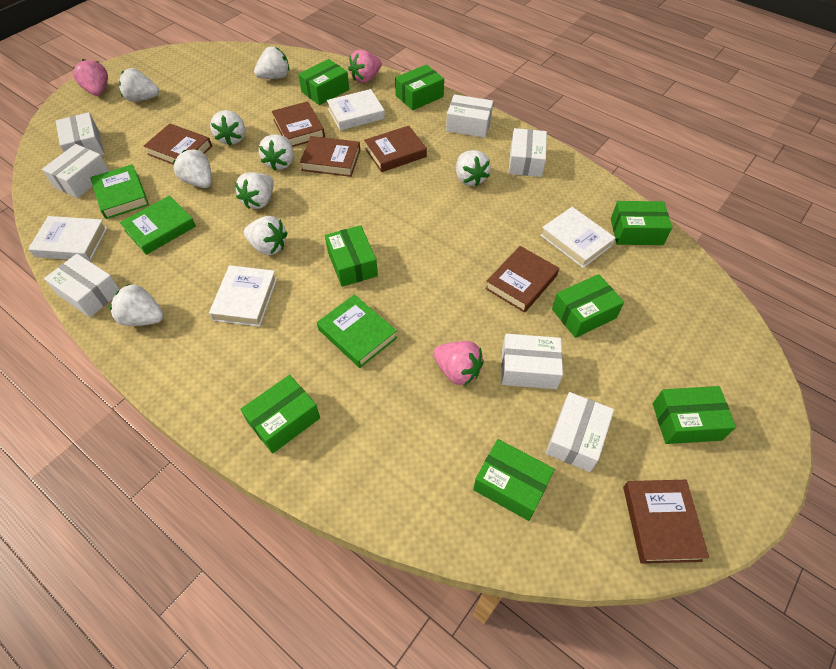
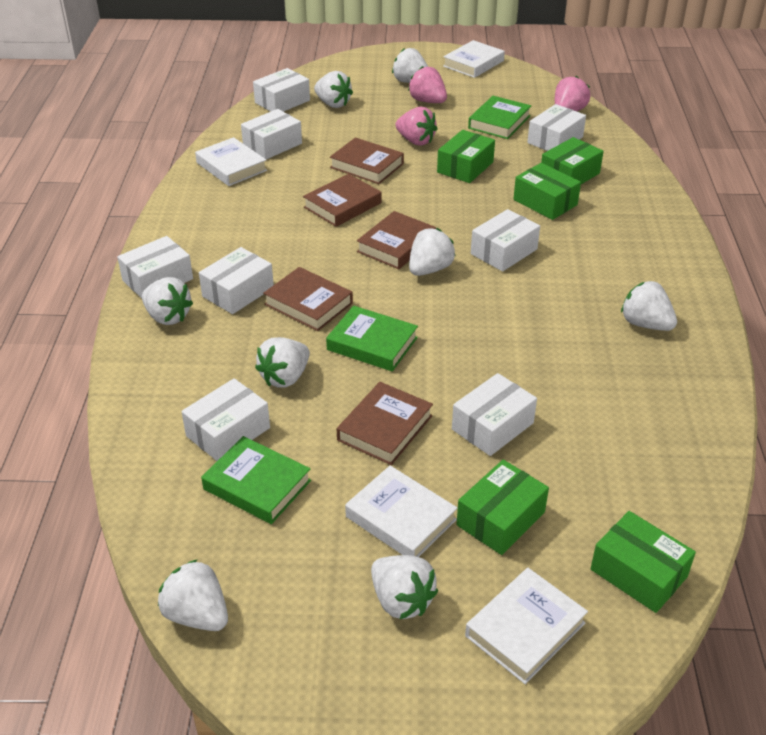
brown book: 6 -> 5
green box: 8 -> 5
white box: 7 -> 8
white strawberry: 9 -> 8

